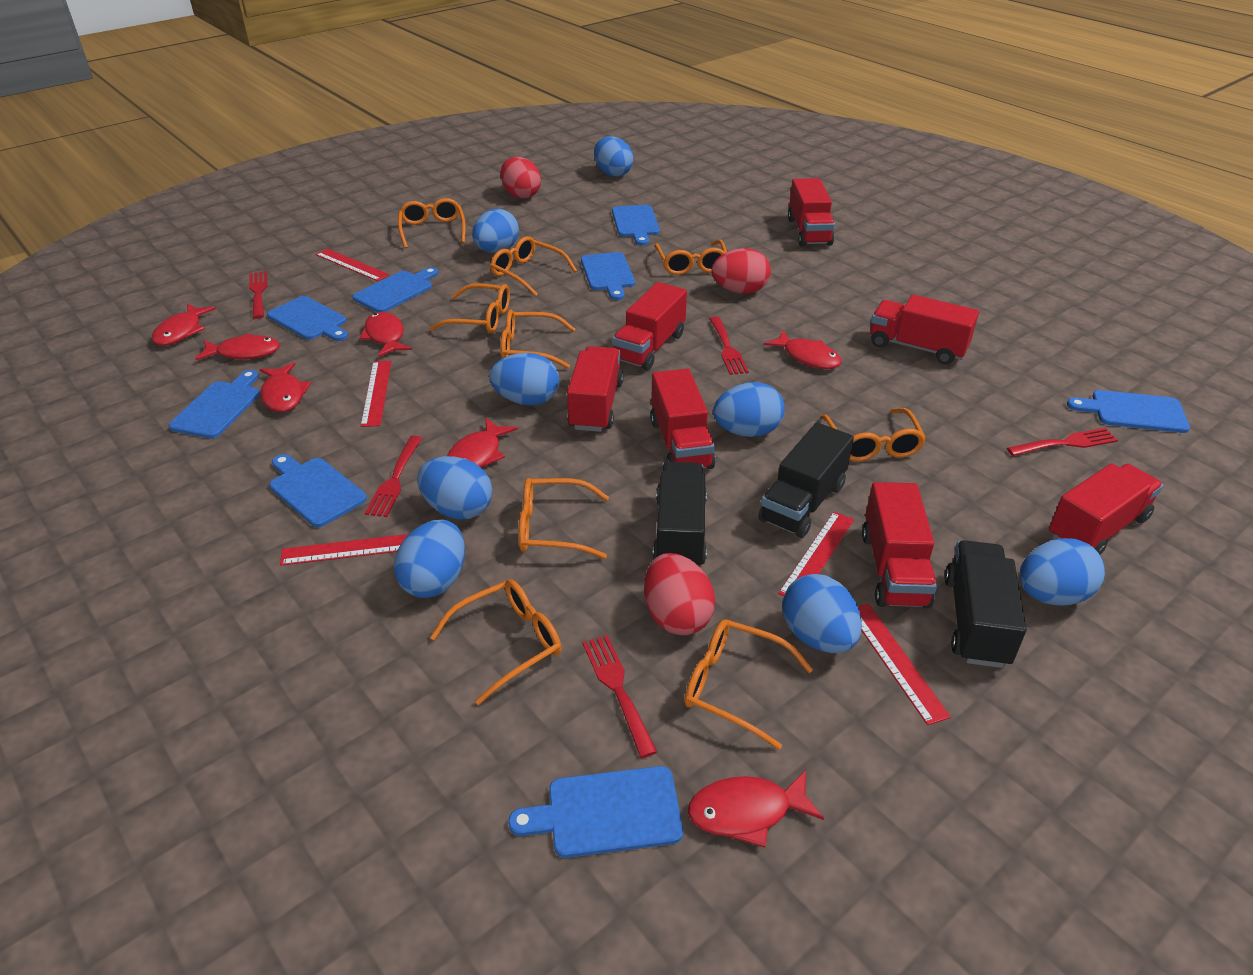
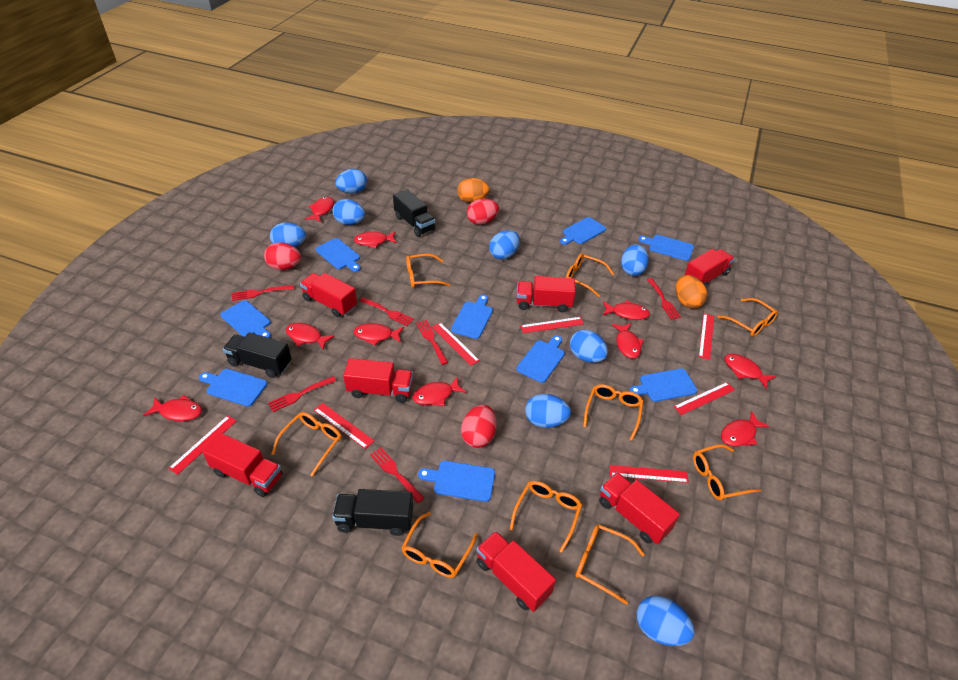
blue cutting board: 8 -> 9
orange egg: 0 -> 2
red fish: 7 -> 10
red fork: 5 -> 6
red ruler: 5 -> 7

